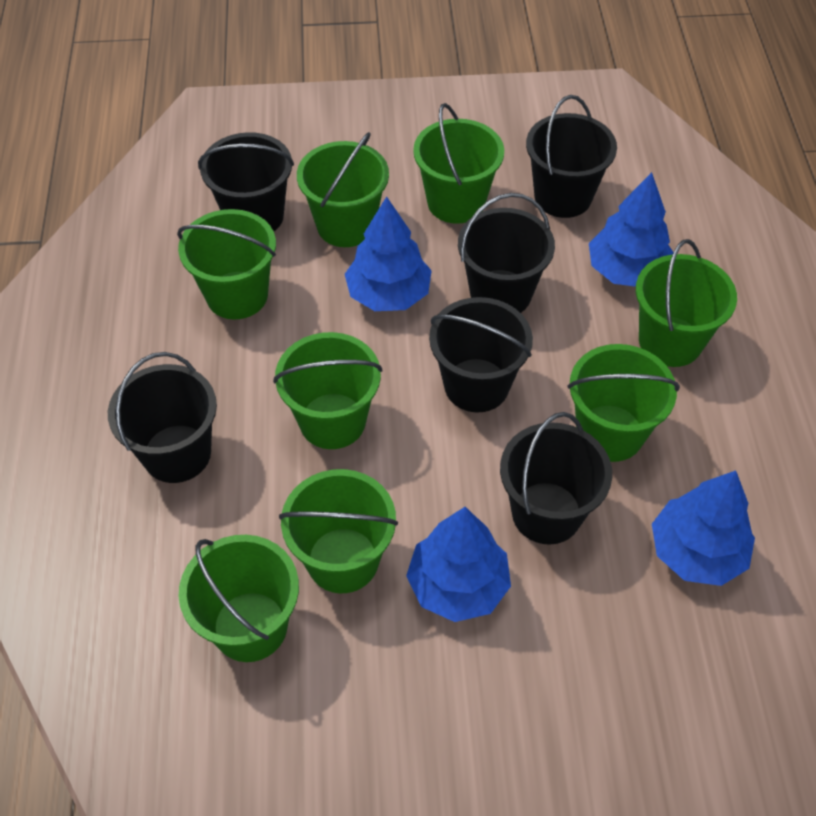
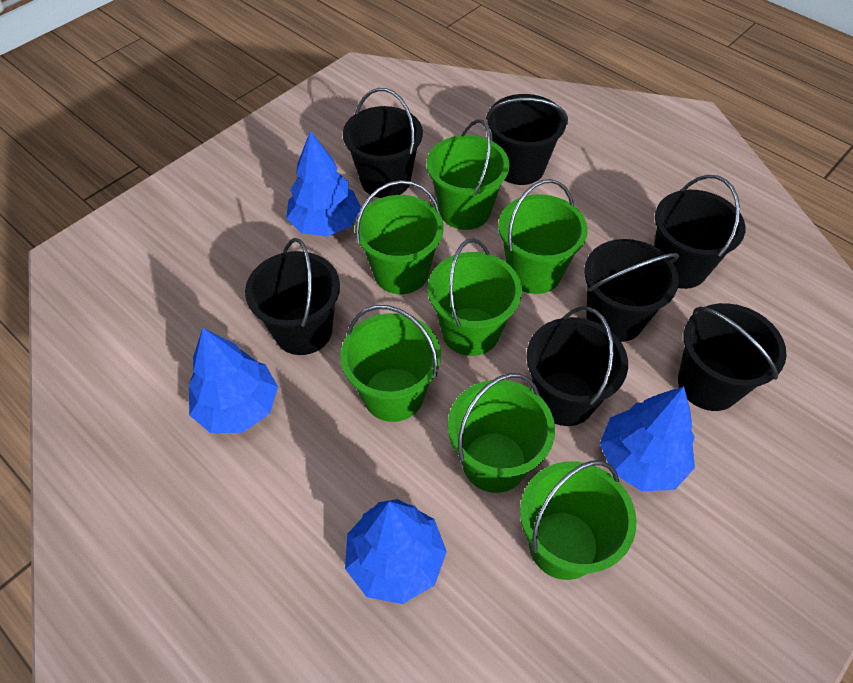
black bucket: 6 -> 7
green bucket: 8 -> 7

